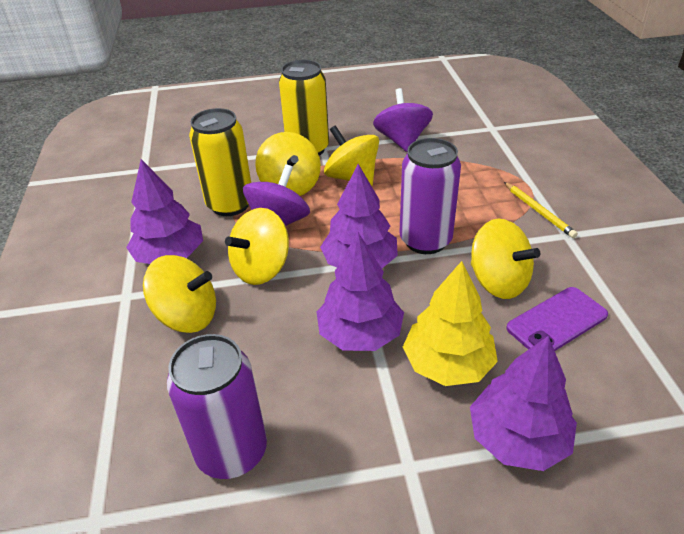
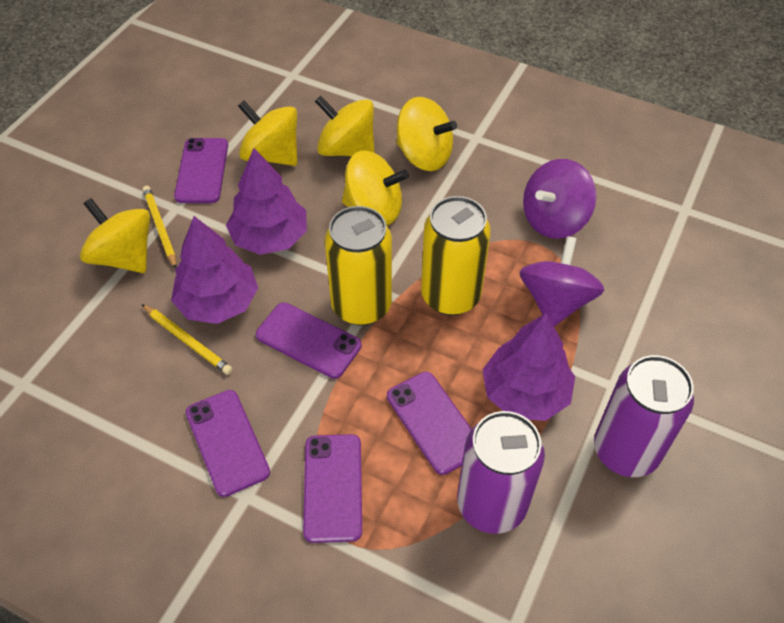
purple phone: 1 -> 5
purple tree: 4 -> 3
yellow pencil: 1 -> 2
yellow tree: 1 -> 0

